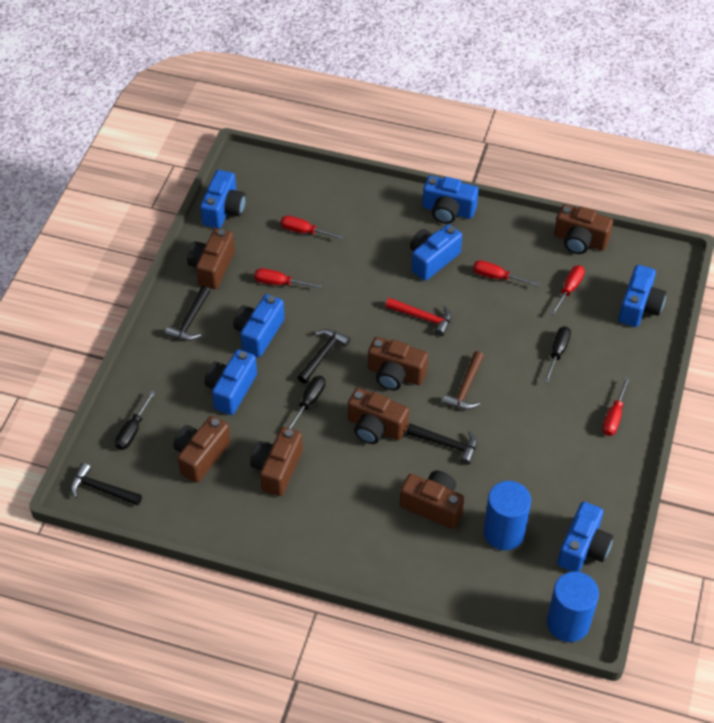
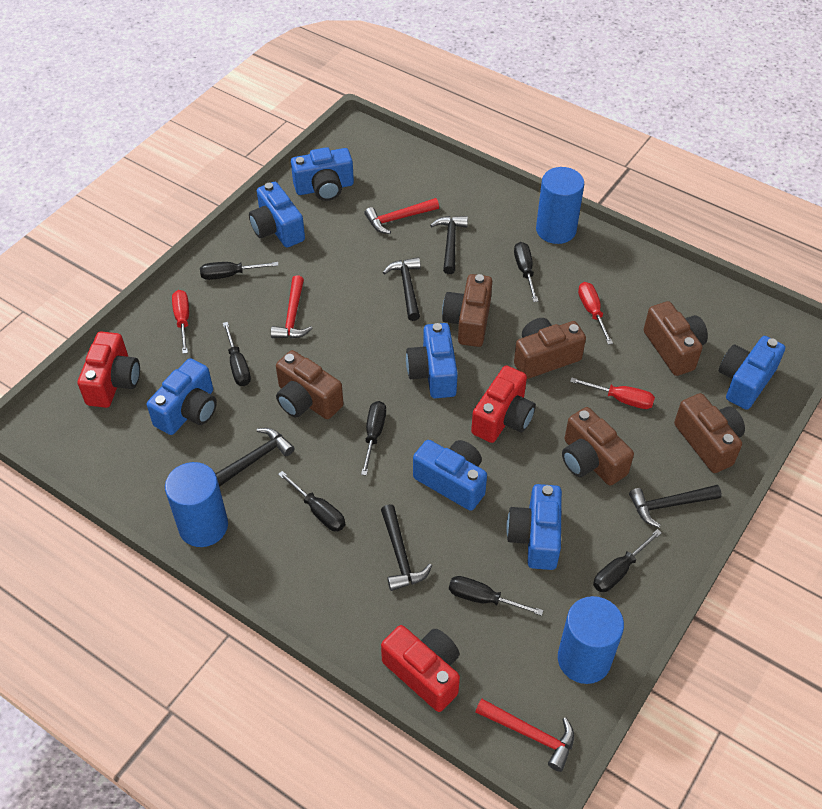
black hammer: 4 -> 5
black screwdriver: 3 -> 7
blue cylinder: 2 -> 3
brown camera: 7 -> 6
brown hammer: 1 -> 0
red camera: 0 -> 3
red hammer: 1 -> 3
red screwdriver: 5 -> 3

